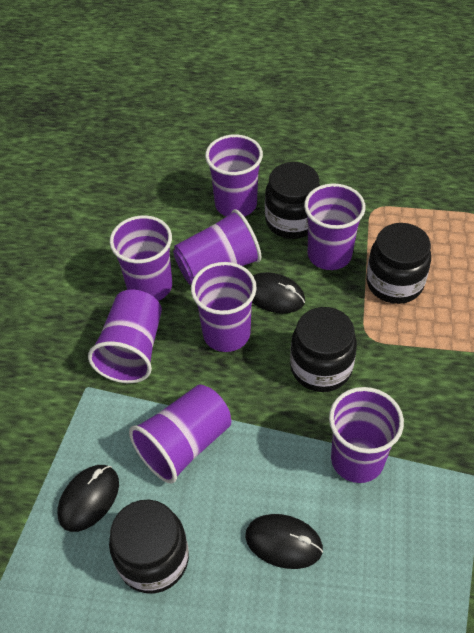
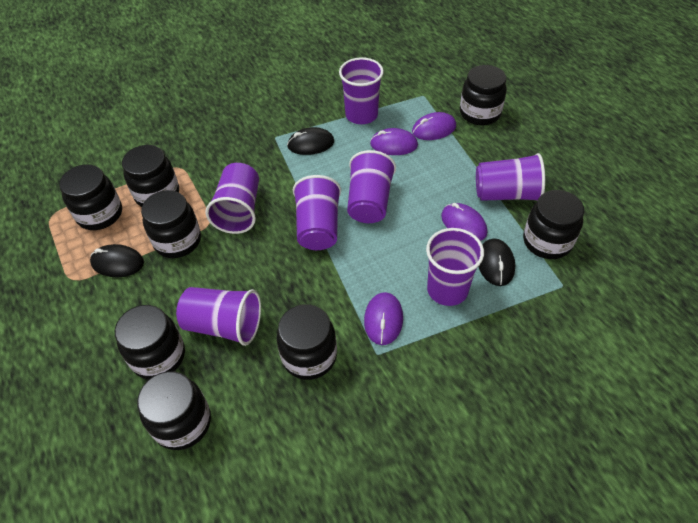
black jar: 4 -> 8
purple cup: 8 -> 7
purple mouse: 0 -> 4

